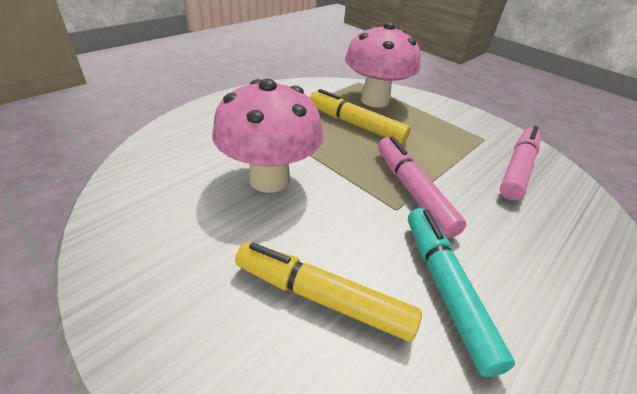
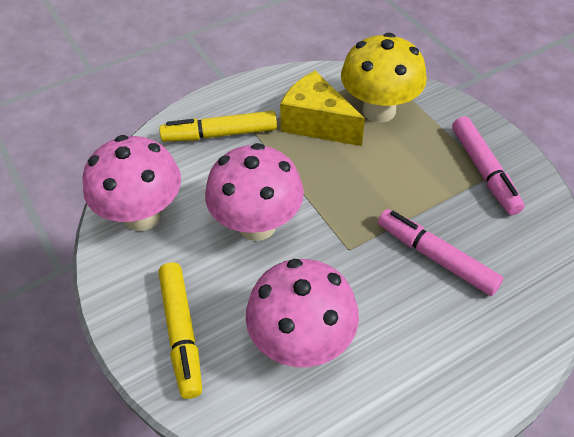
pink mushroom: 2 -> 3
turquoise marker: 1 -> 0
yellow cheese: 0 -> 1
yellow mushroom: 0 -> 1

